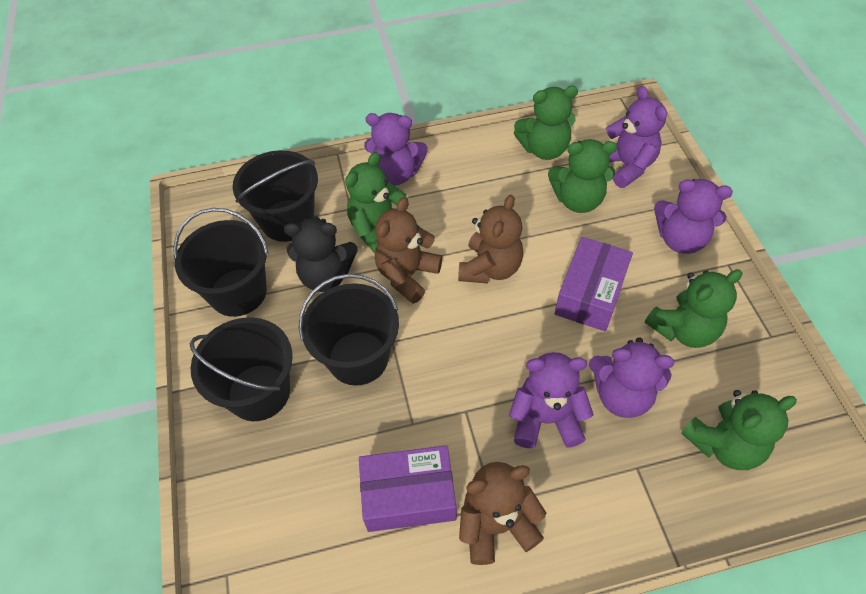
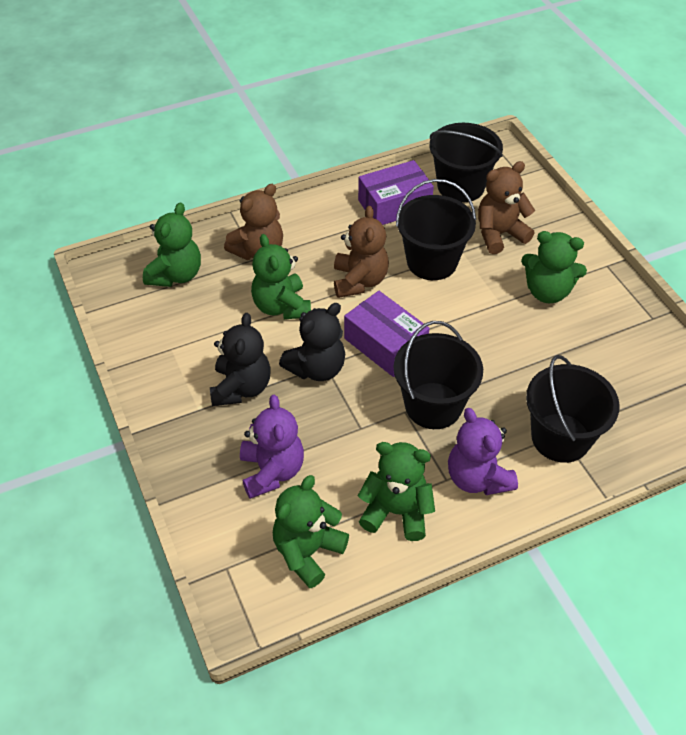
black teddy bear: 1 -> 2
purple teddy bear: 5 -> 2

